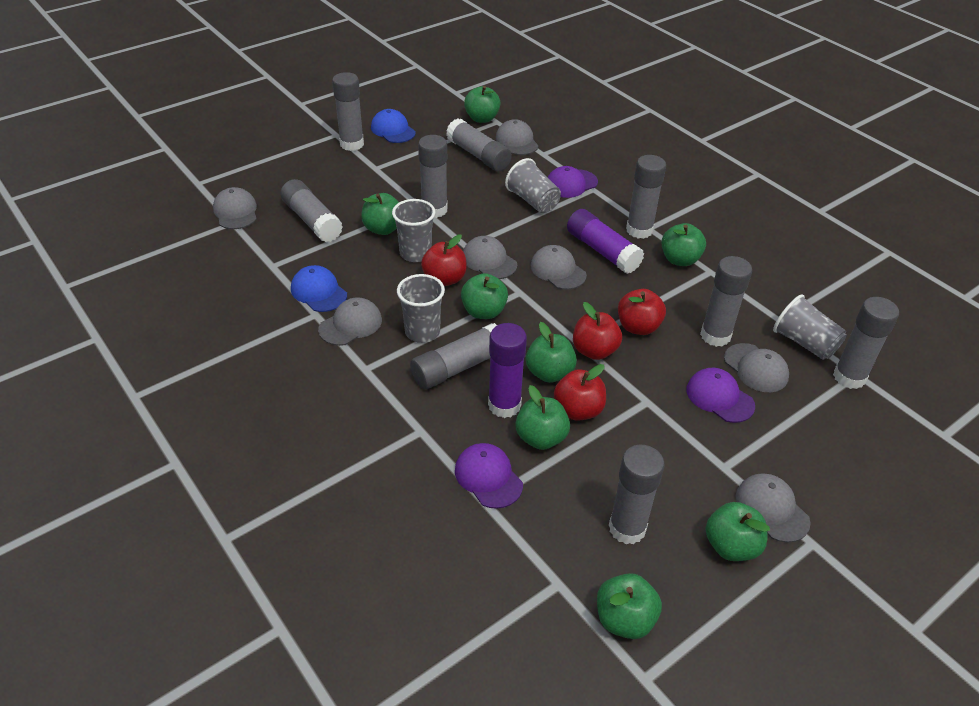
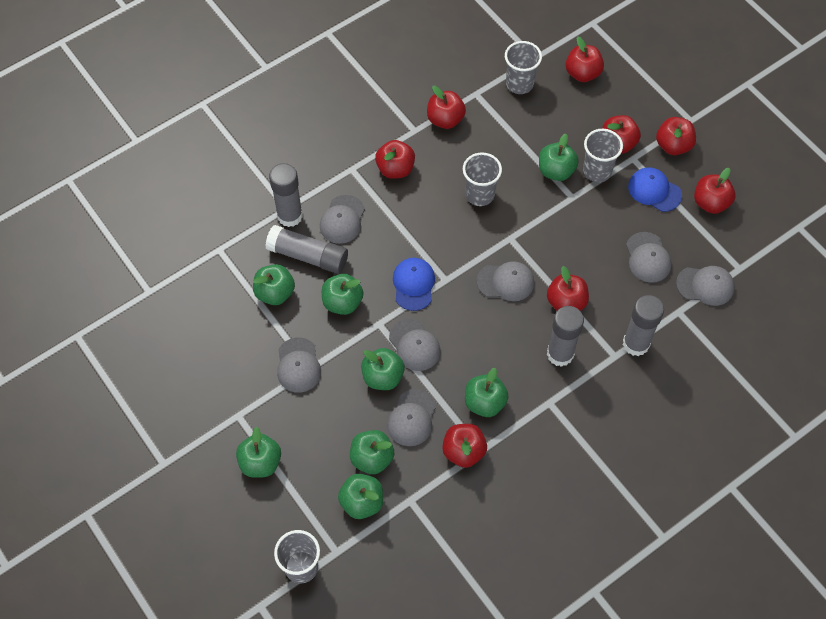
grey glue stick: 9 -> 4
purple cap: 3 -> 0
purple glue stick: 2 -> 0
red apple: 4 -> 8

